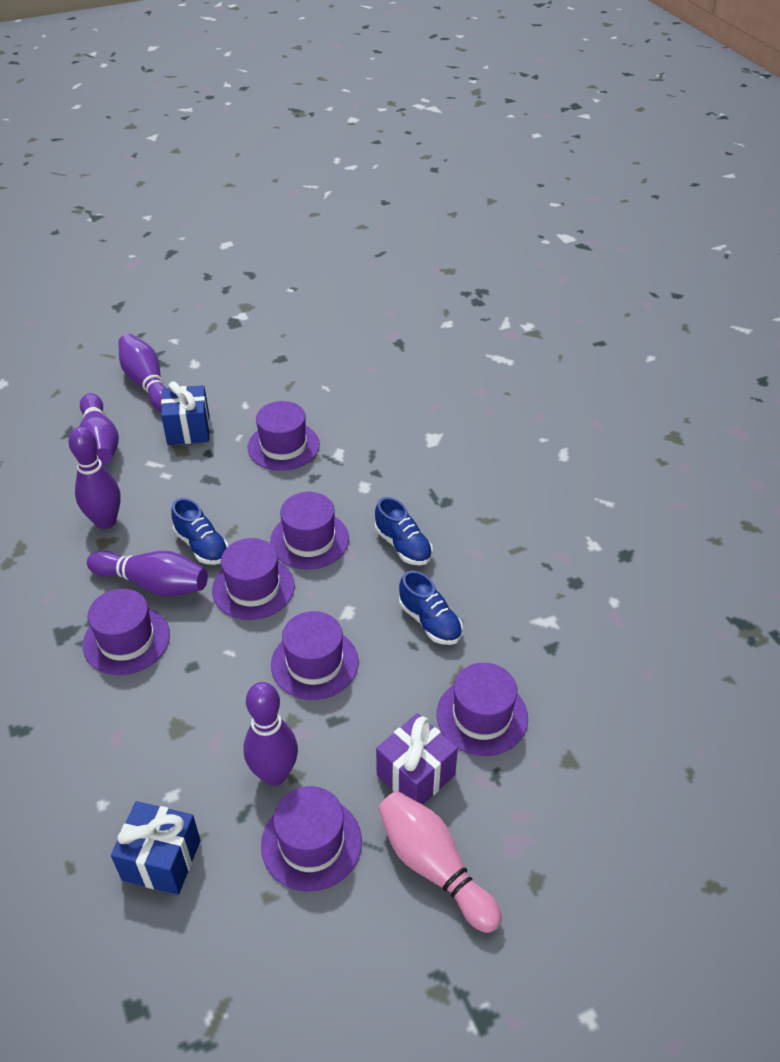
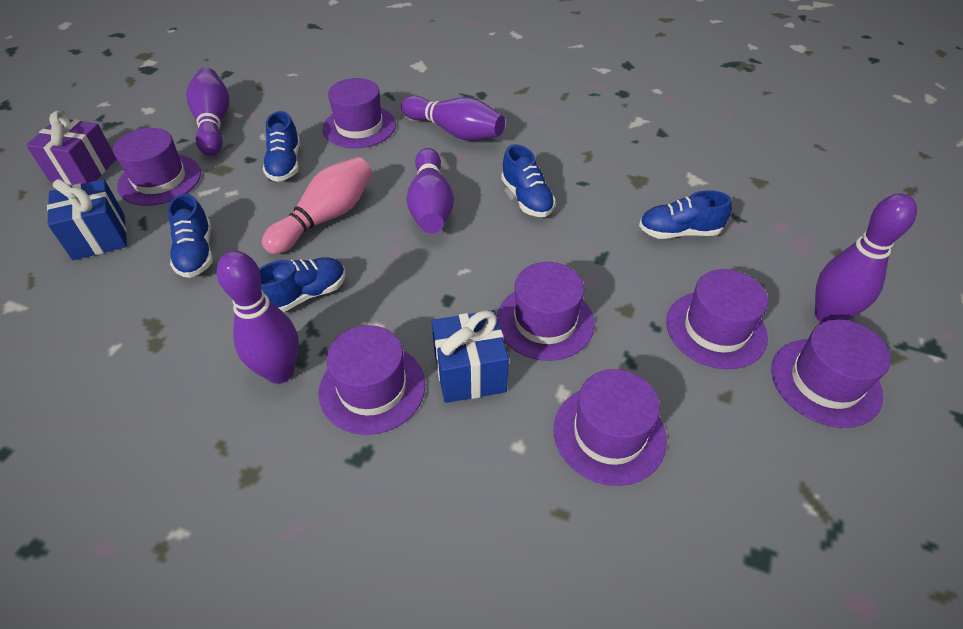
blue shoe: 3 -> 5

